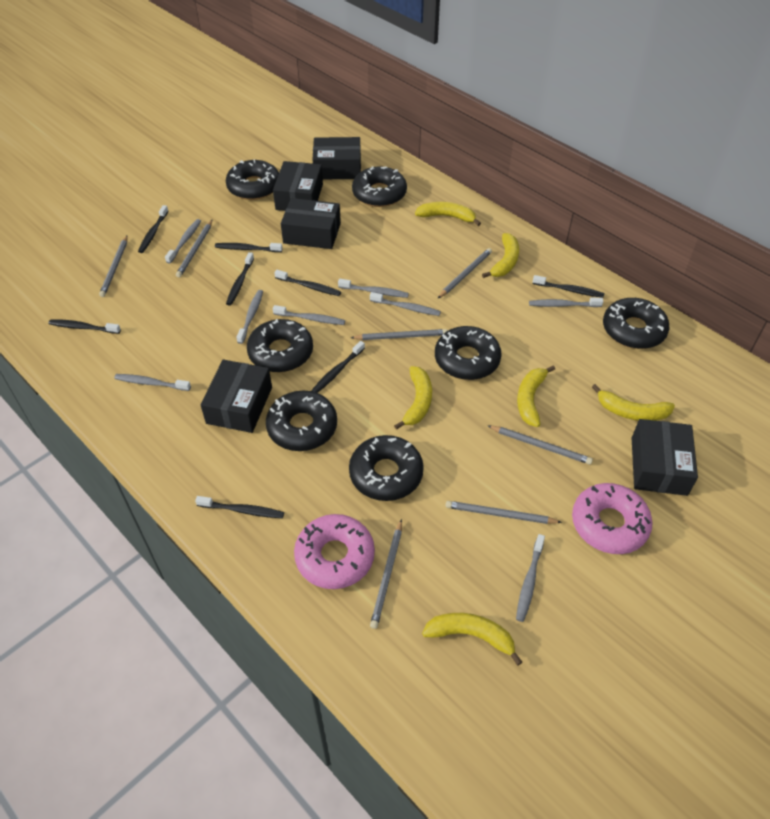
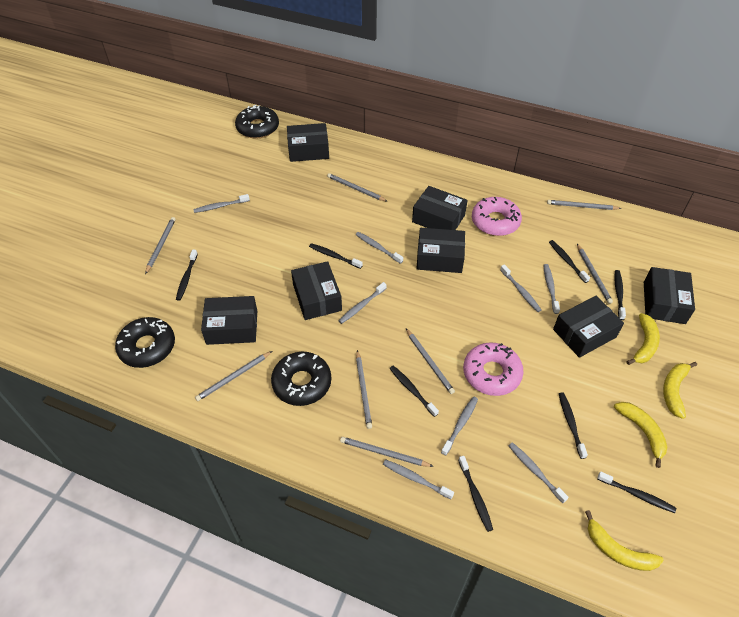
black box: 5 -> 7
black donut: 7 -> 3
grey pencil: 7 -> 8
yellow banana: 6 -> 4

